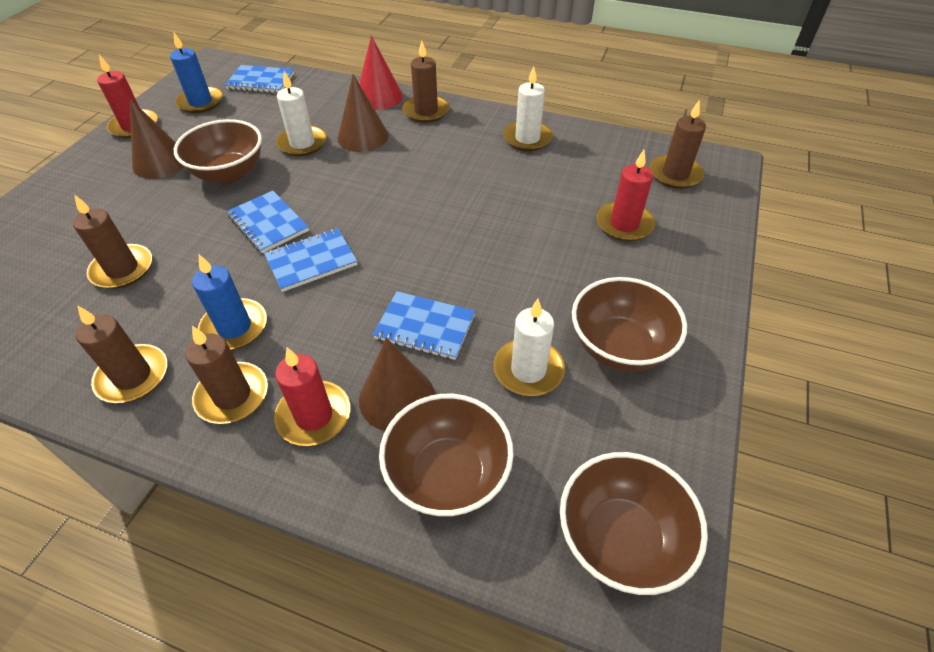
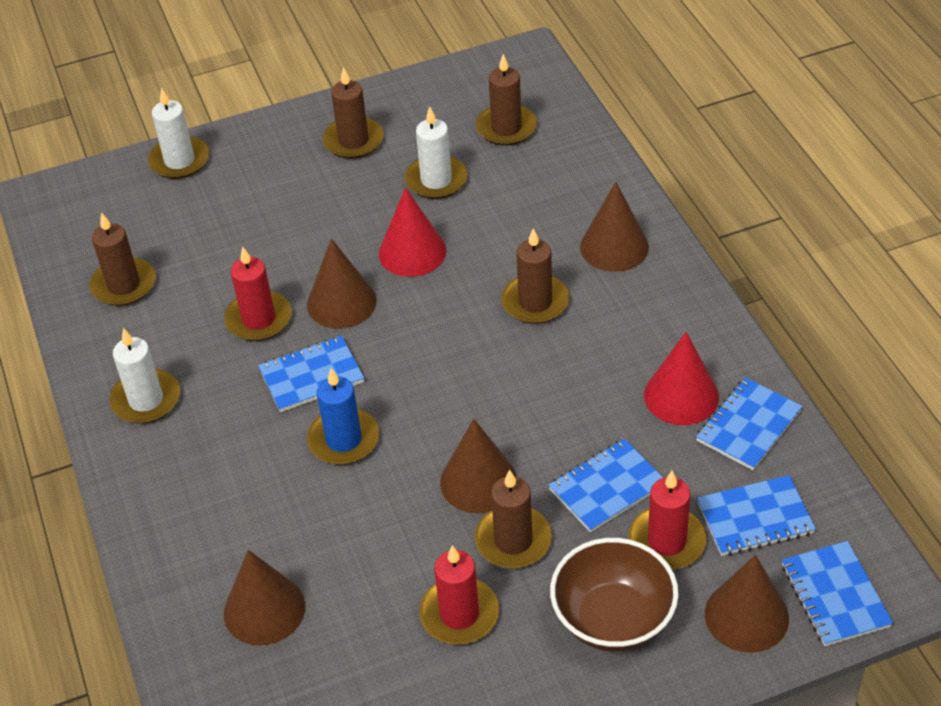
blue candle: 2 -> 1
blue notebook: 4 -> 5
brown bowl: 4 -> 1
brown cone: 3 -> 5
red cone: 1 -> 2

